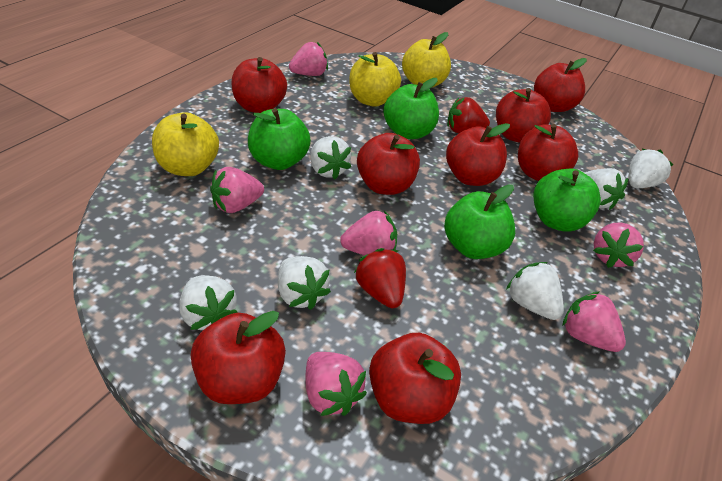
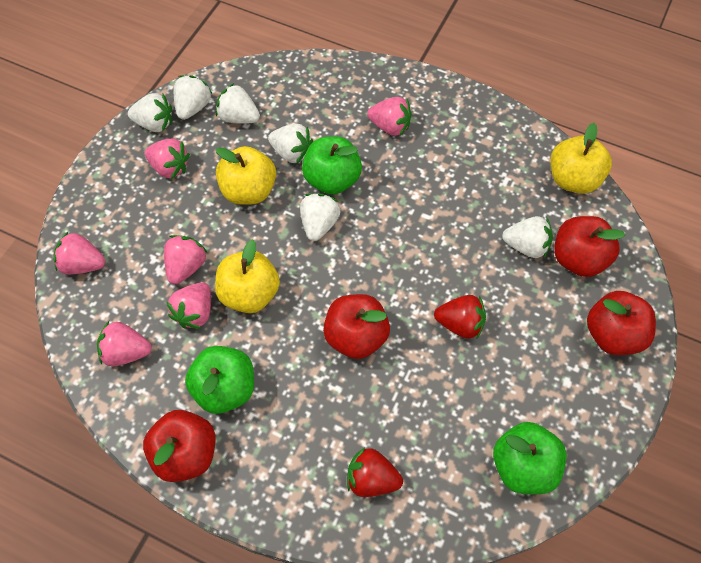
green apple: 4 -> 3
red apple: 8 -> 4

